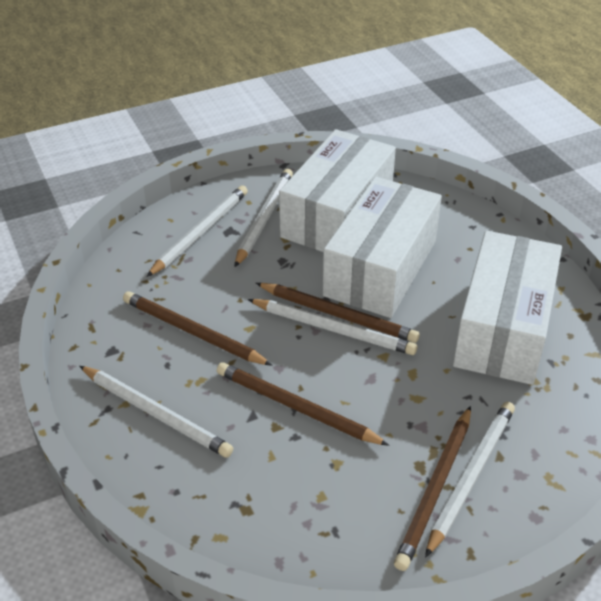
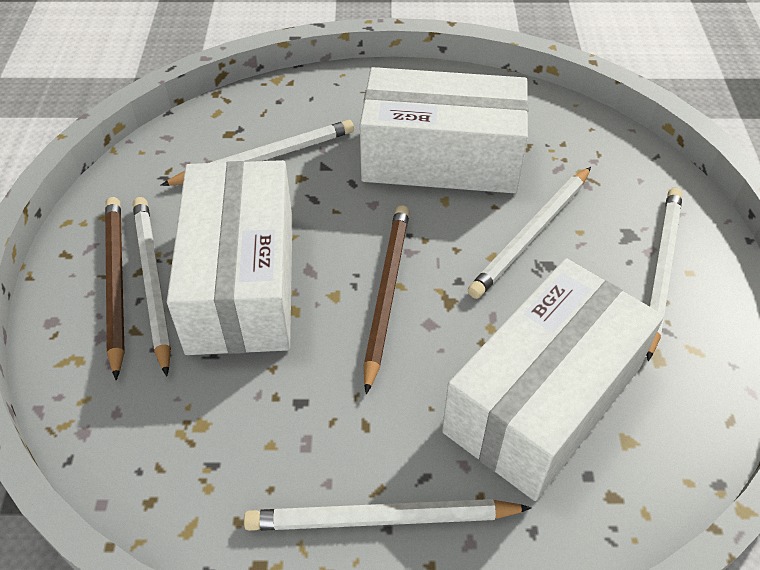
brown pencil: 4 -> 2

